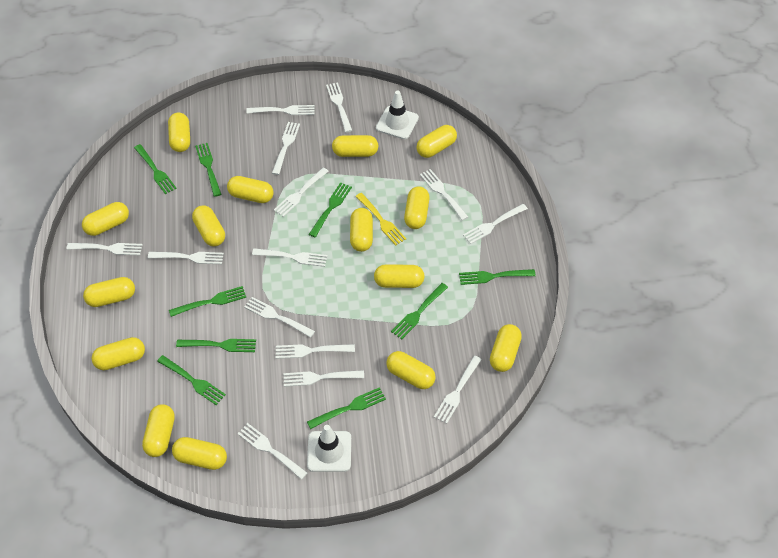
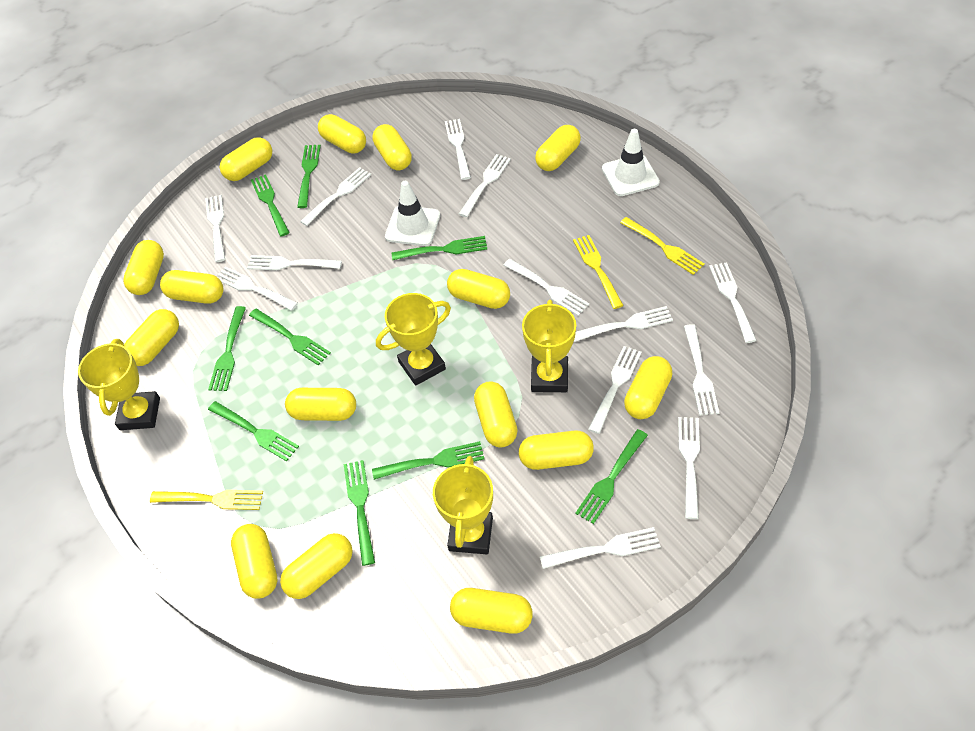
white fork: 14 -> 13
yellow fork: 1 -> 3
yellow trophy: 0 -> 4

